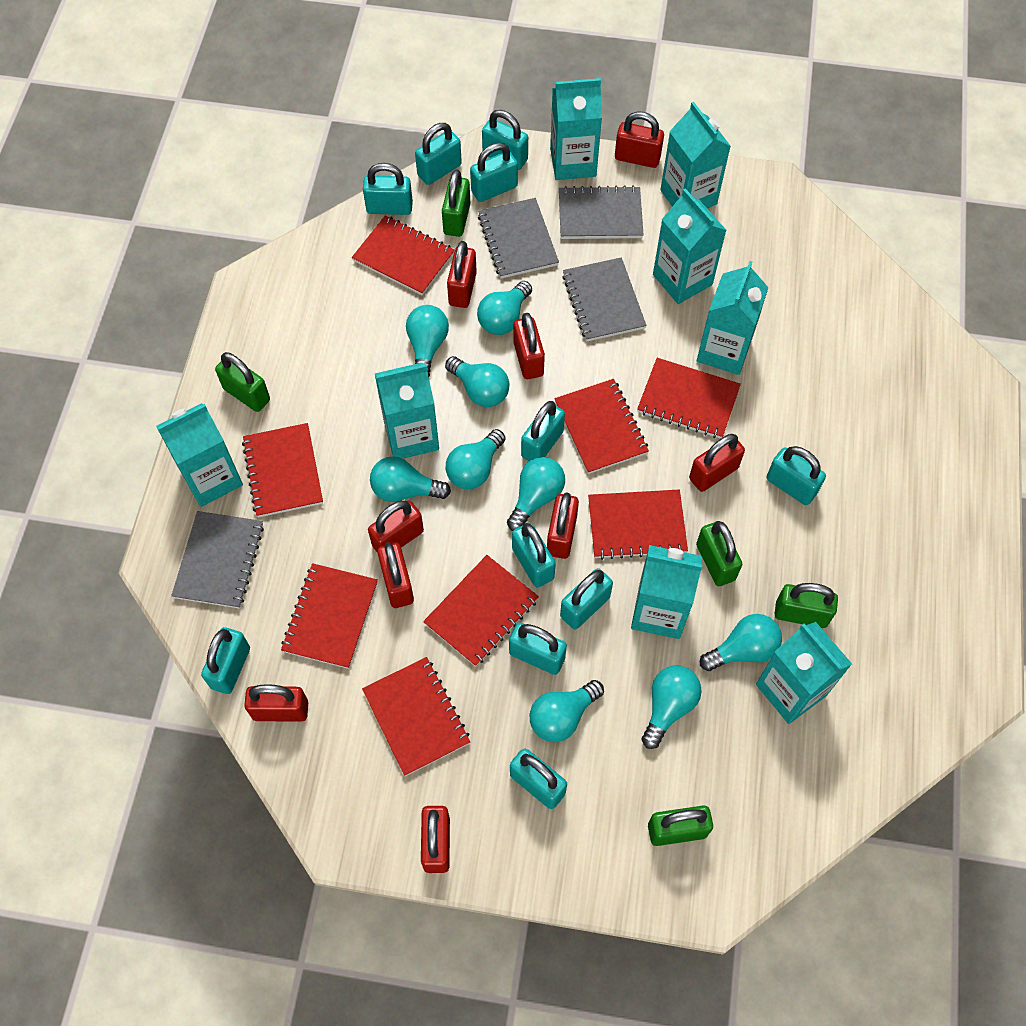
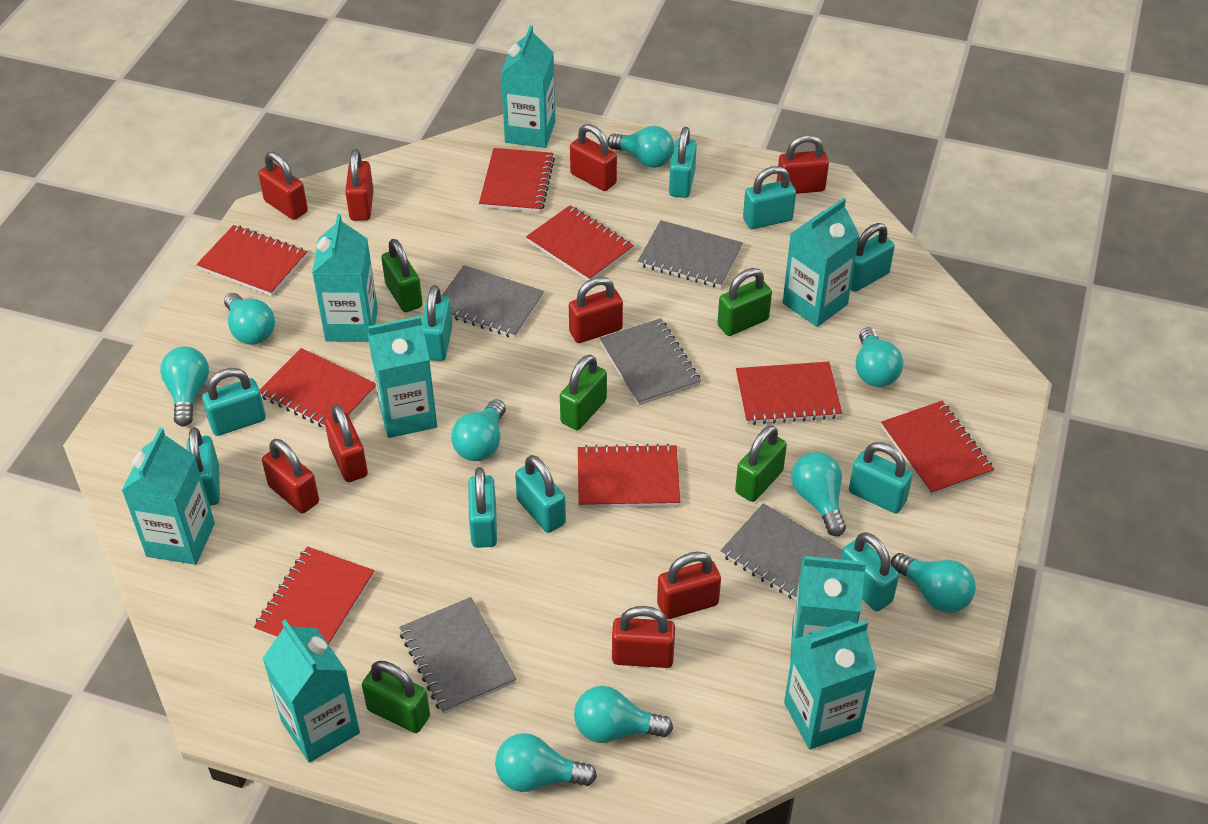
grey notebook: 4 -> 5
turquoise padlock: 11 -> 10

